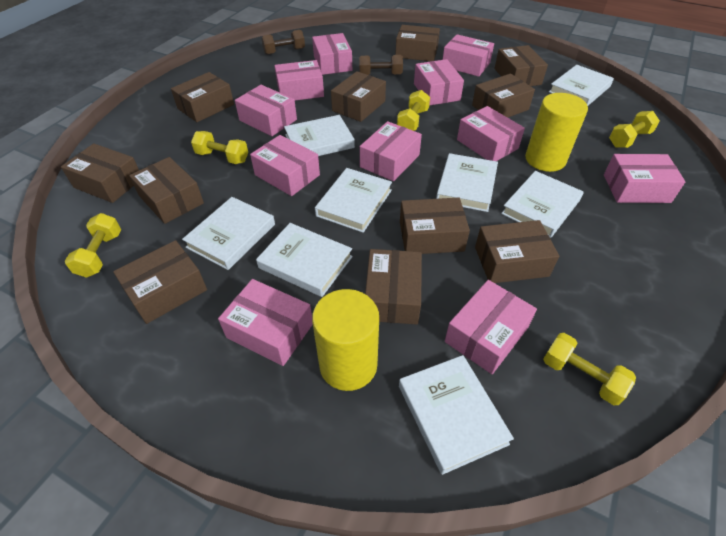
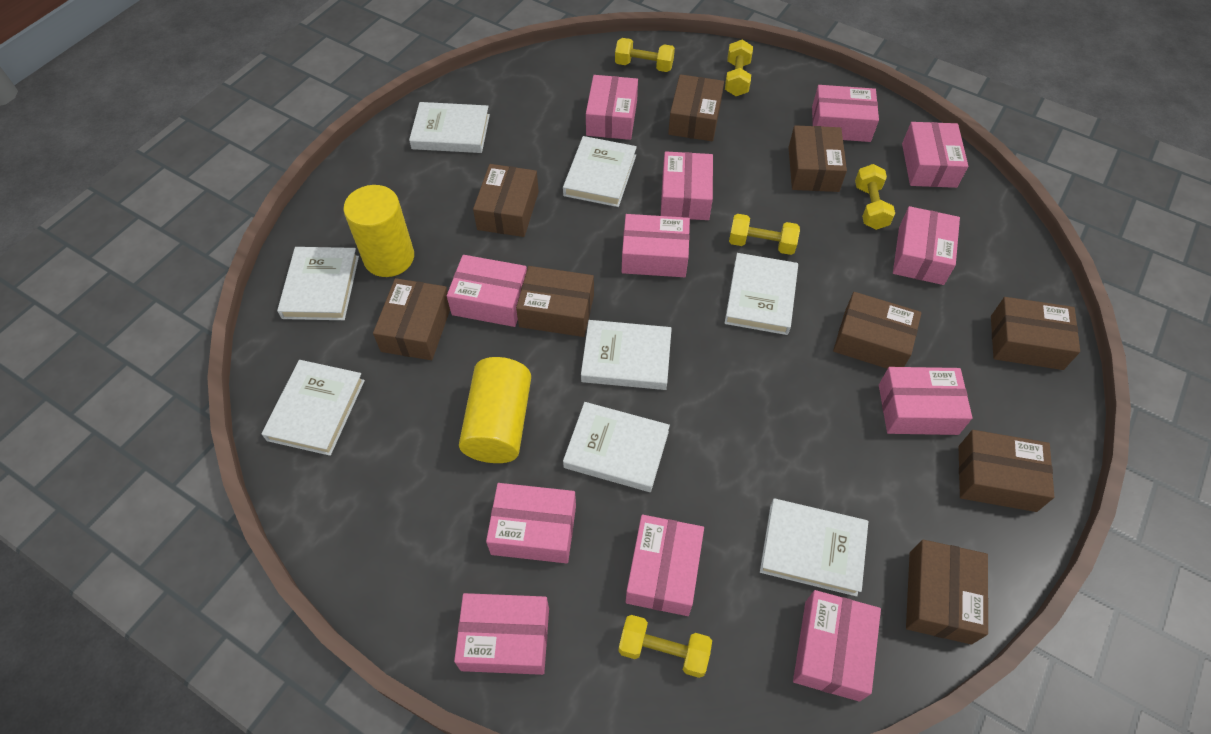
brown box: 11 -> 9
brown dumbbell: 2 -> 0
pink box: 11 -> 12

